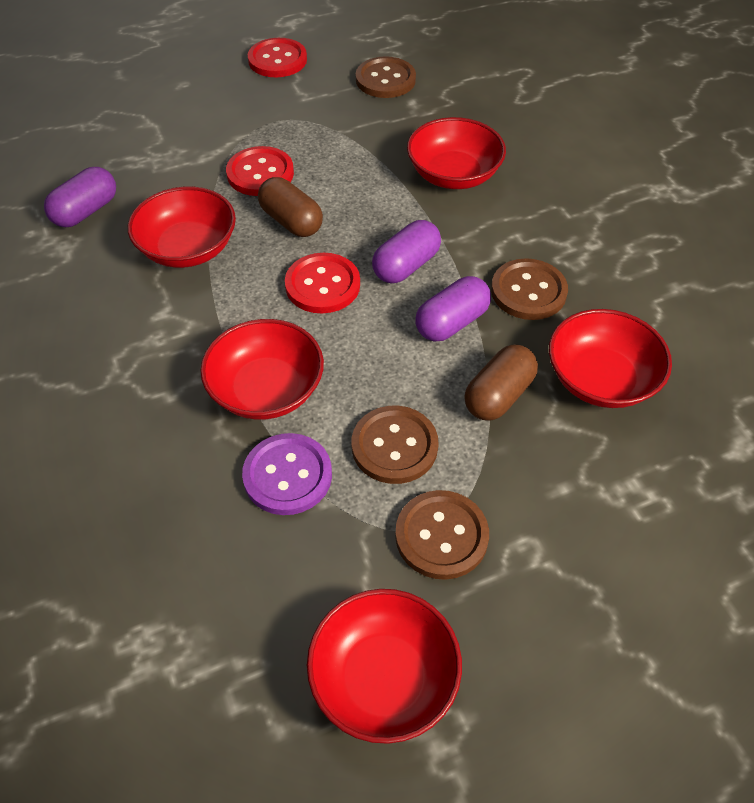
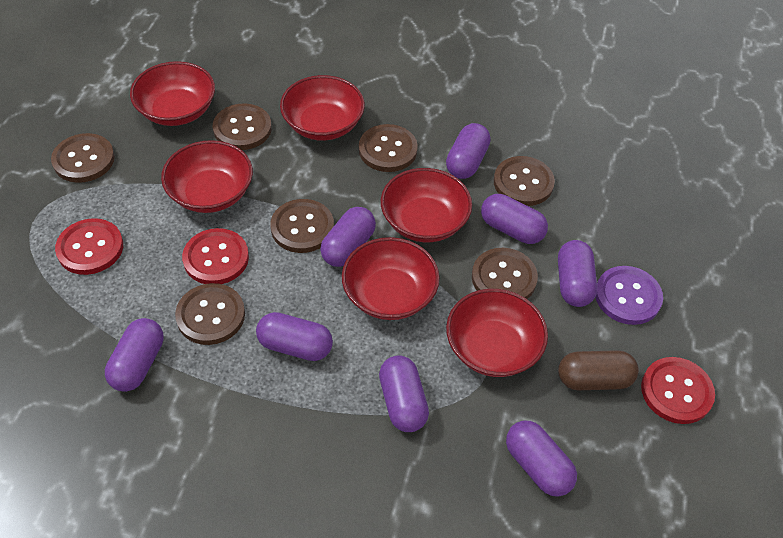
brown button: 4 -> 7
brown capsule: 2 -> 1
purple capsule: 3 -> 8
red bowl: 5 -> 6

